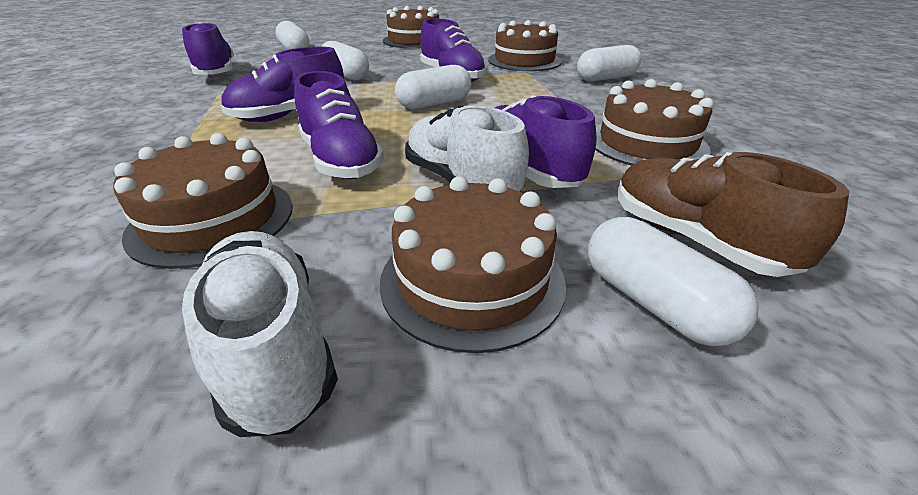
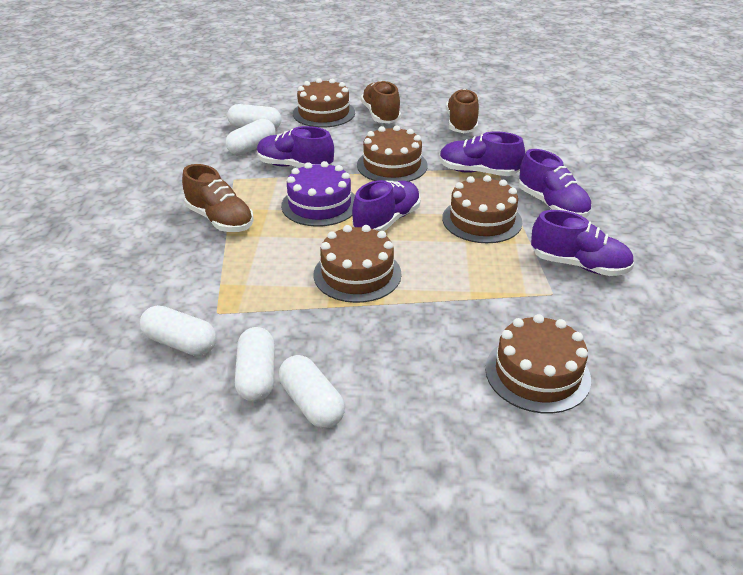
brown shoe: 1 -> 3
purple cake: 0 -> 1
white shoe: 2 -> 0

